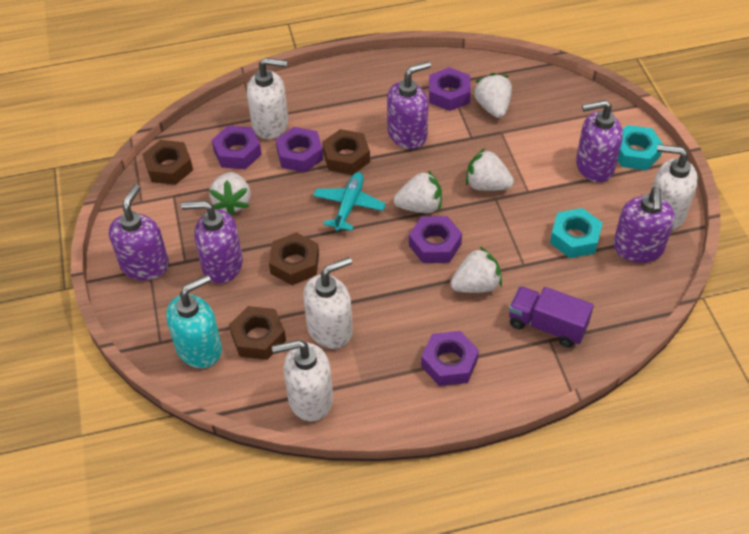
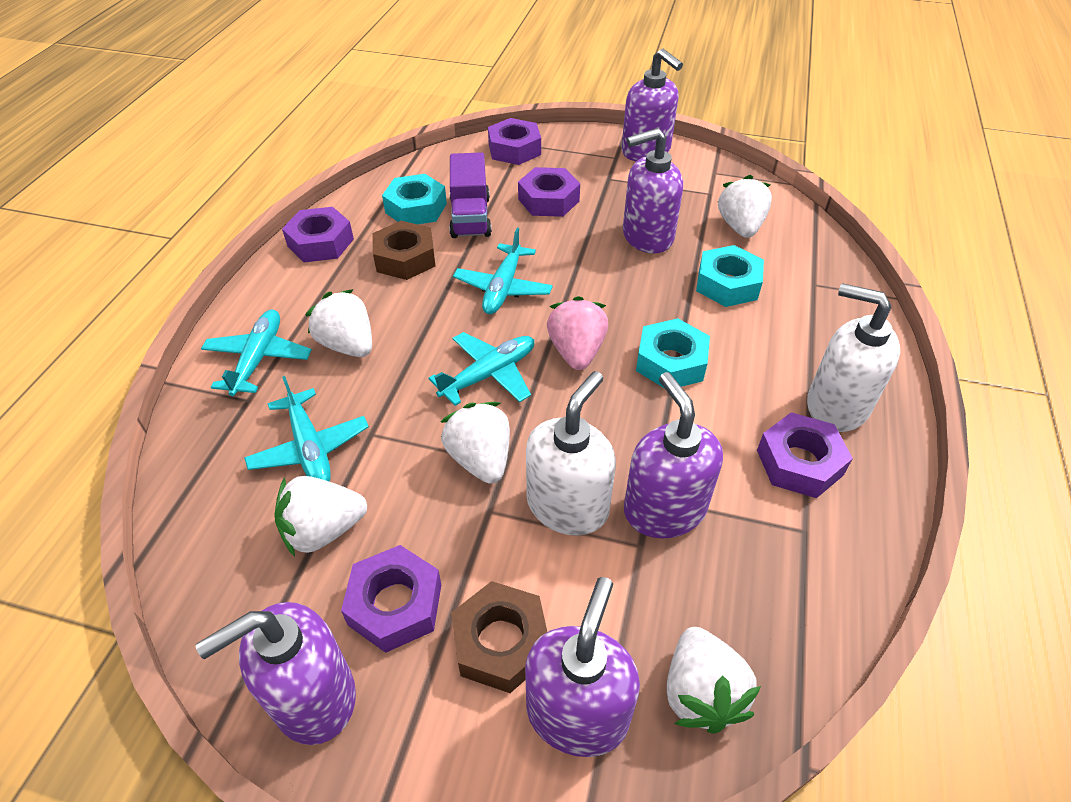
brown nut: 4 -> 2
pink strawberry: 0 -> 1
turquoise nut: 2 -> 3
turquoise plane: 1 -> 4
turquoise soap dispenser: 1 -> 0
white soap dispenser: 4 -> 2

